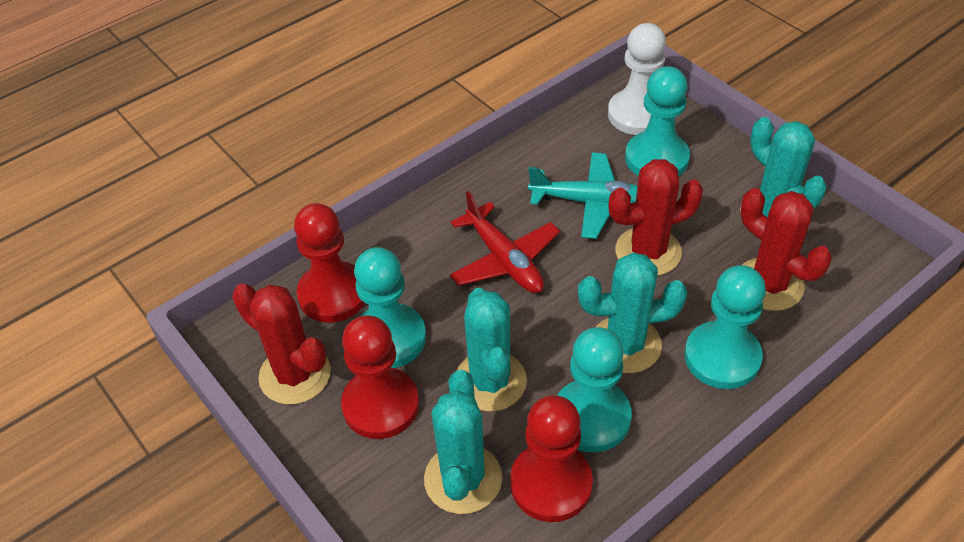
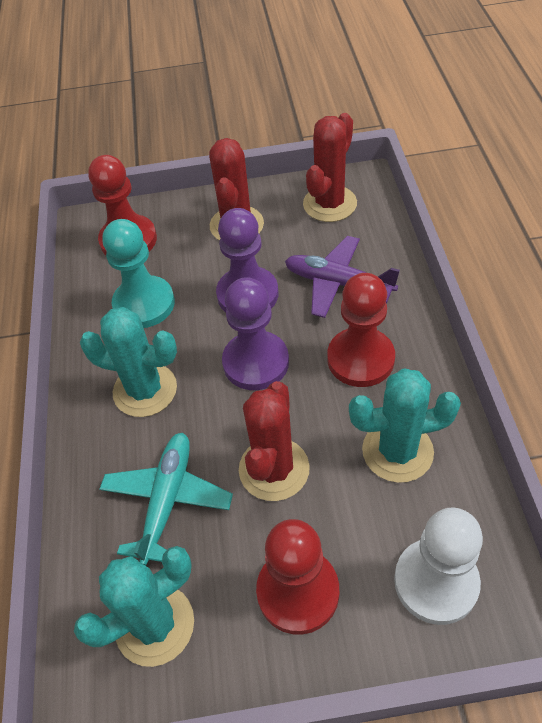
purple pawn: 0 -> 2
purple plane: 0 -> 1
red plane: 1 -> 0
turquoise cactus: 4 -> 3
turquoise pawn: 4 -> 1

